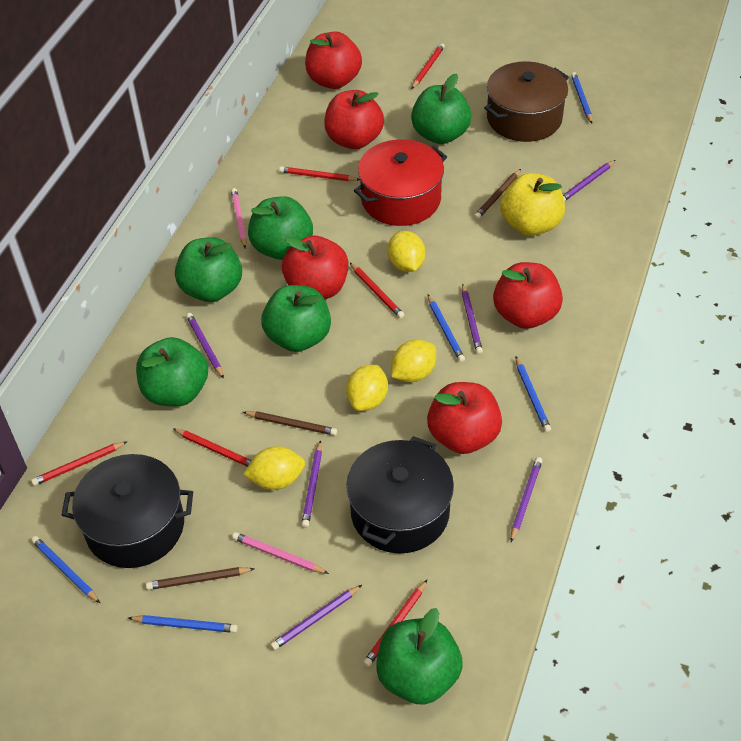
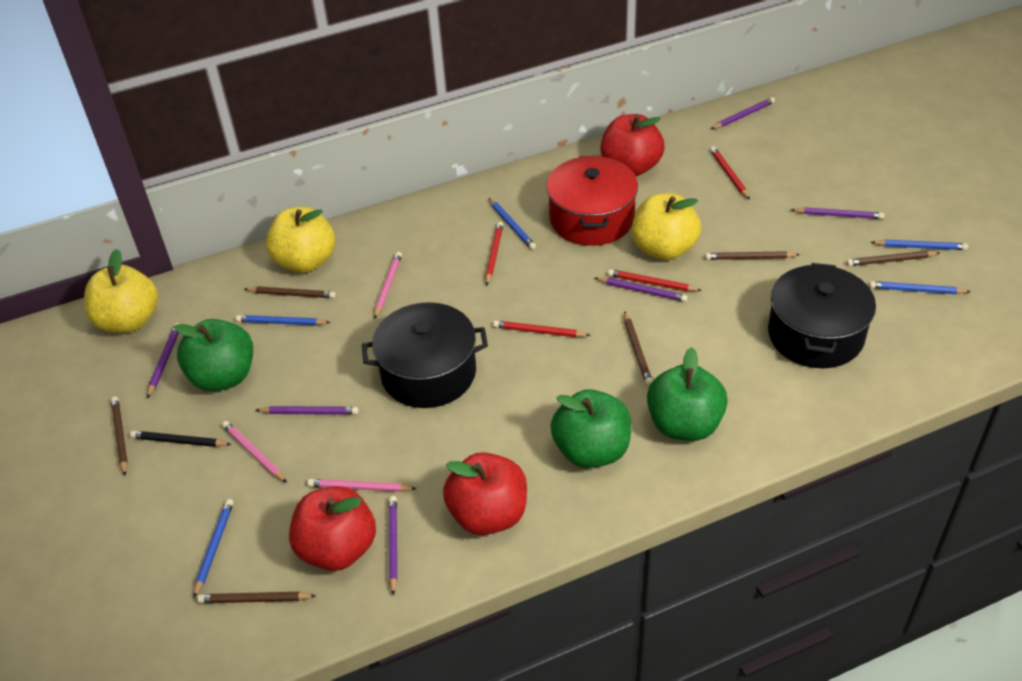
black pencil: 0 -> 1
brown pencil: 3 -> 6
brown pot: 1 -> 0
green apple: 6 -> 3
pink pencil: 2 -> 3
red apple: 5 -> 3
red pencil: 6 -> 4
yellow apple: 1 -> 3
yellow lemon: 4 -> 0

